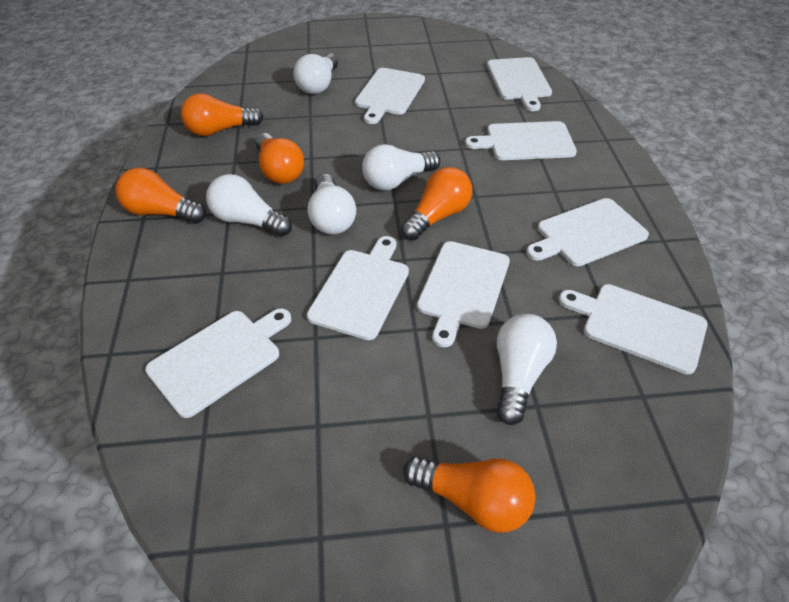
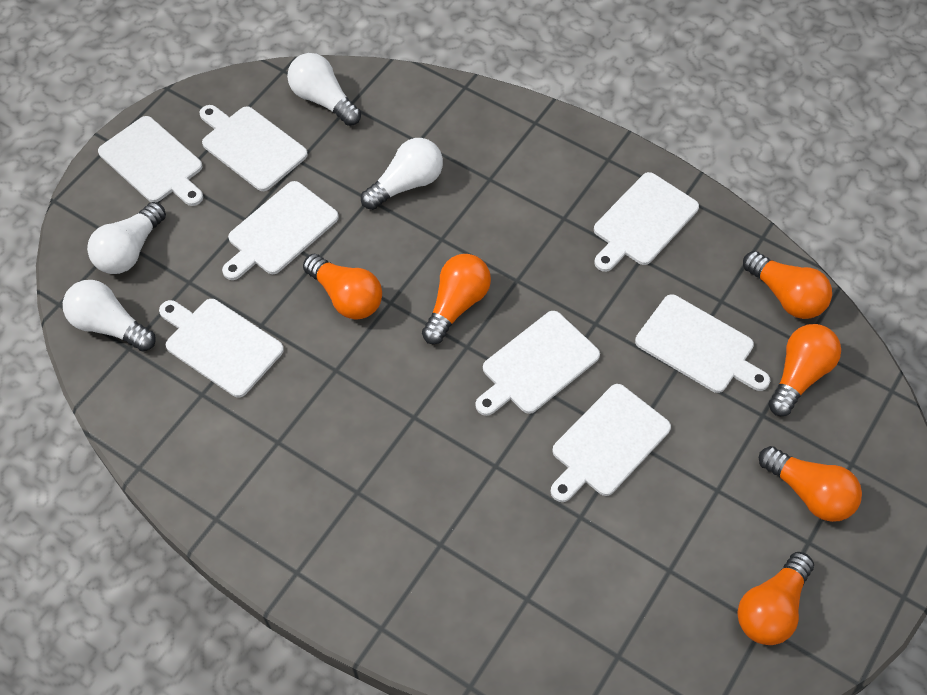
orange light bulb: 5 -> 6
white light bulb: 5 -> 4

